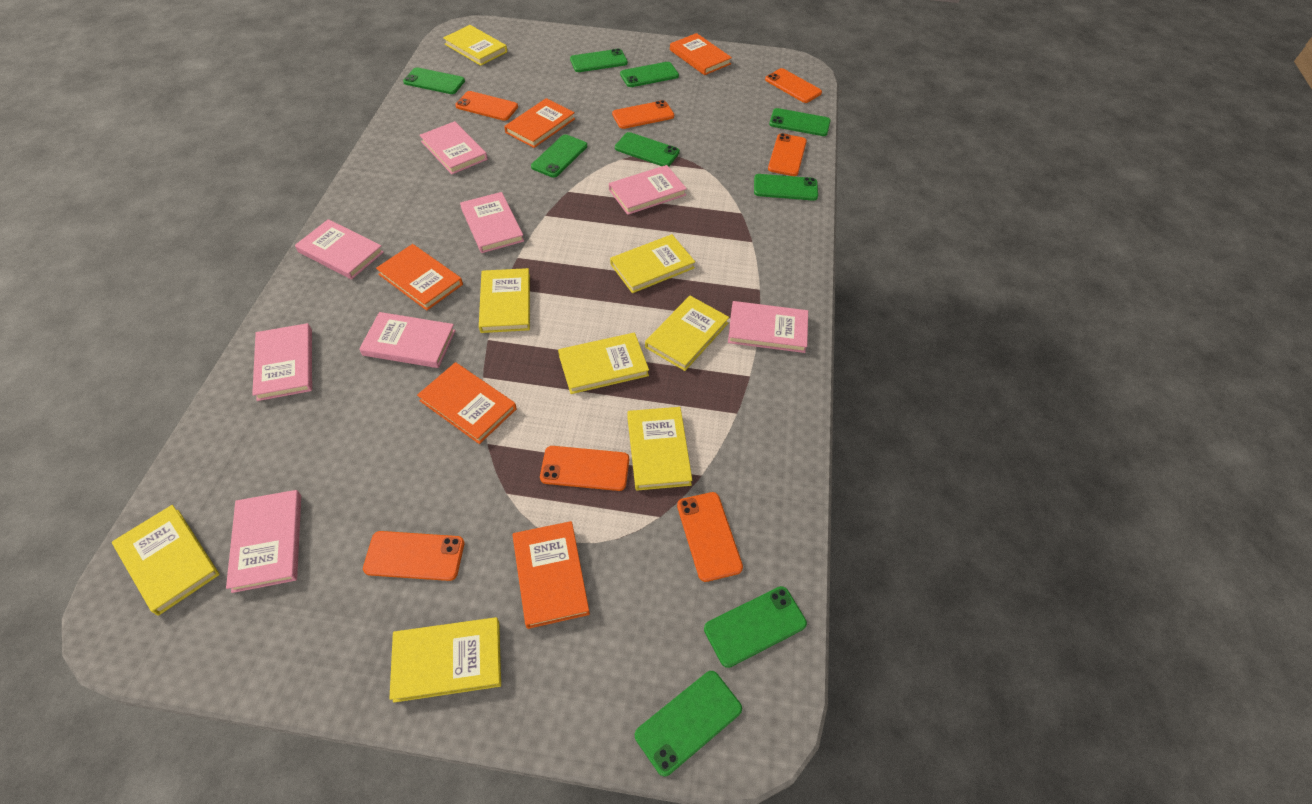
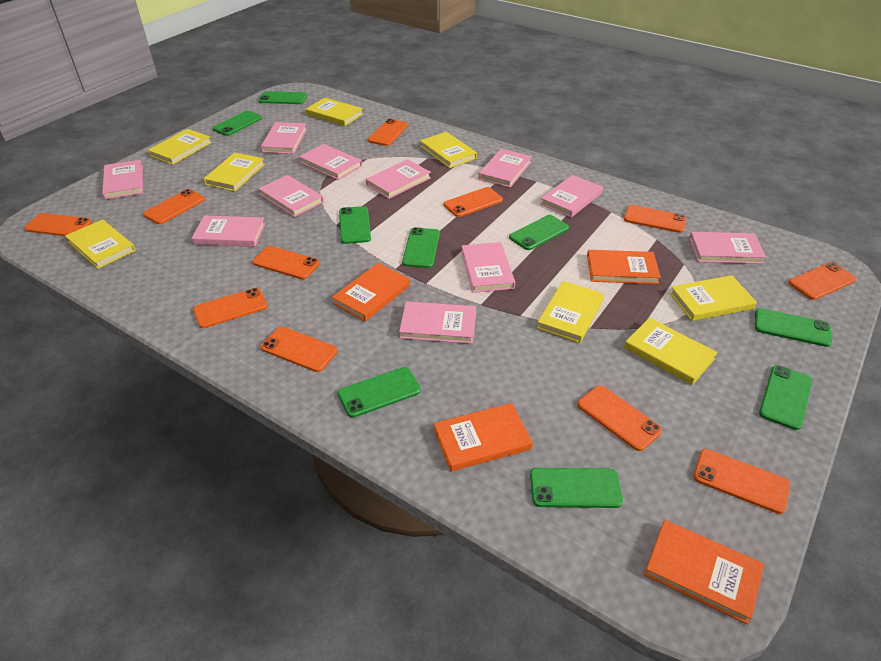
orange book: 5 -> 4
orange phone: 7 -> 11
pink book: 8 -> 11

